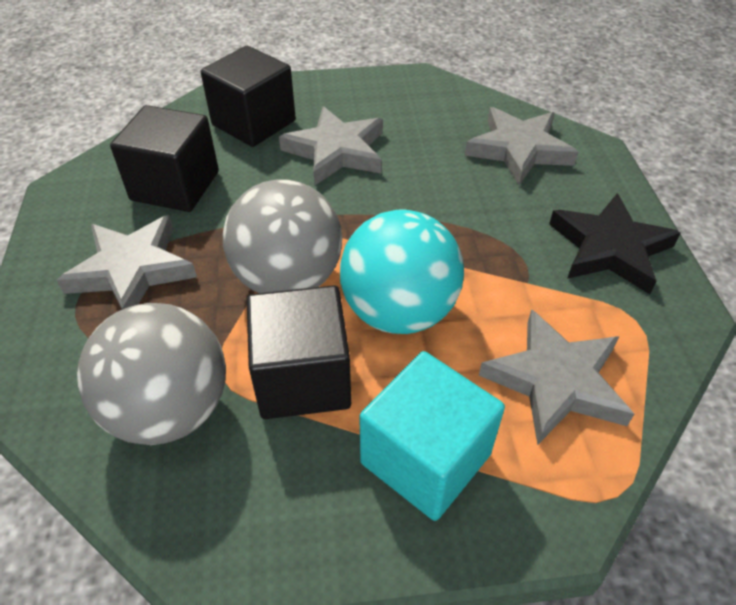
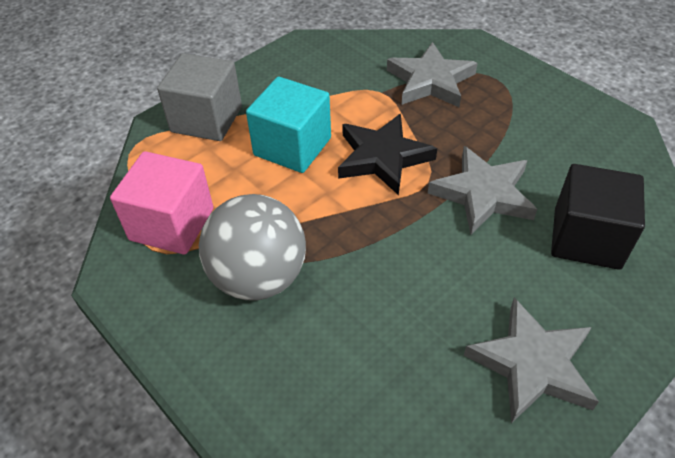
black cube: 3 -> 1
grey ball: 2 -> 1
grey cube: 0 -> 1
grey star: 4 -> 3
pink cube: 0 -> 1
turquoise ball: 1 -> 0

